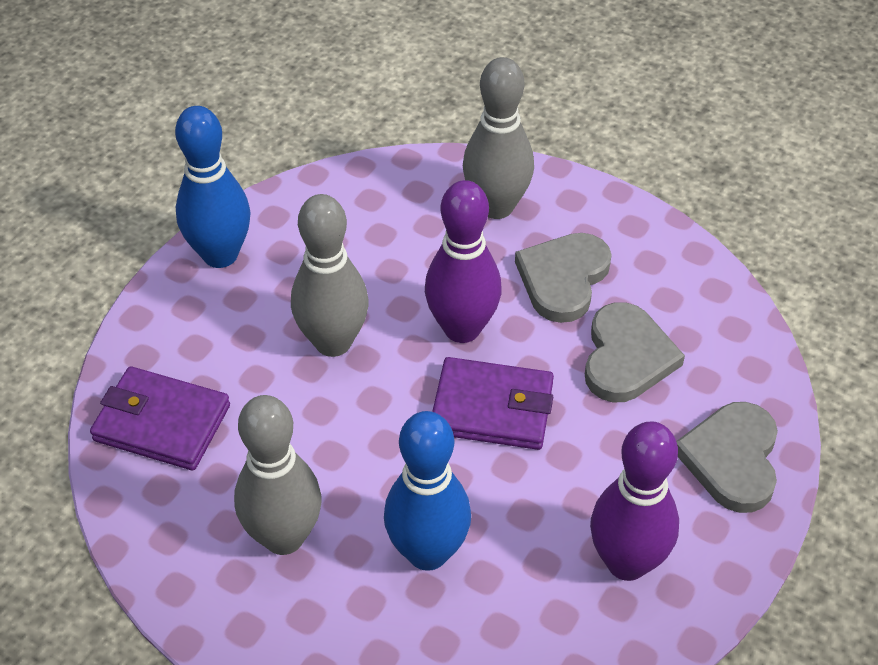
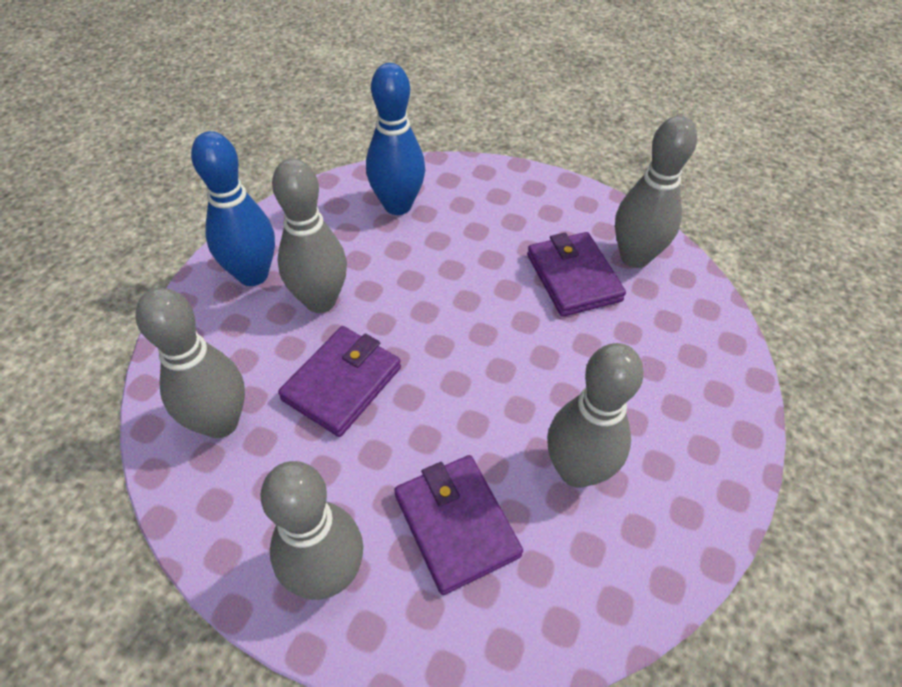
grey bowling pin: 3 -> 5
grey heart: 3 -> 0
purple bowling pin: 2 -> 0
purple wallet: 2 -> 3

